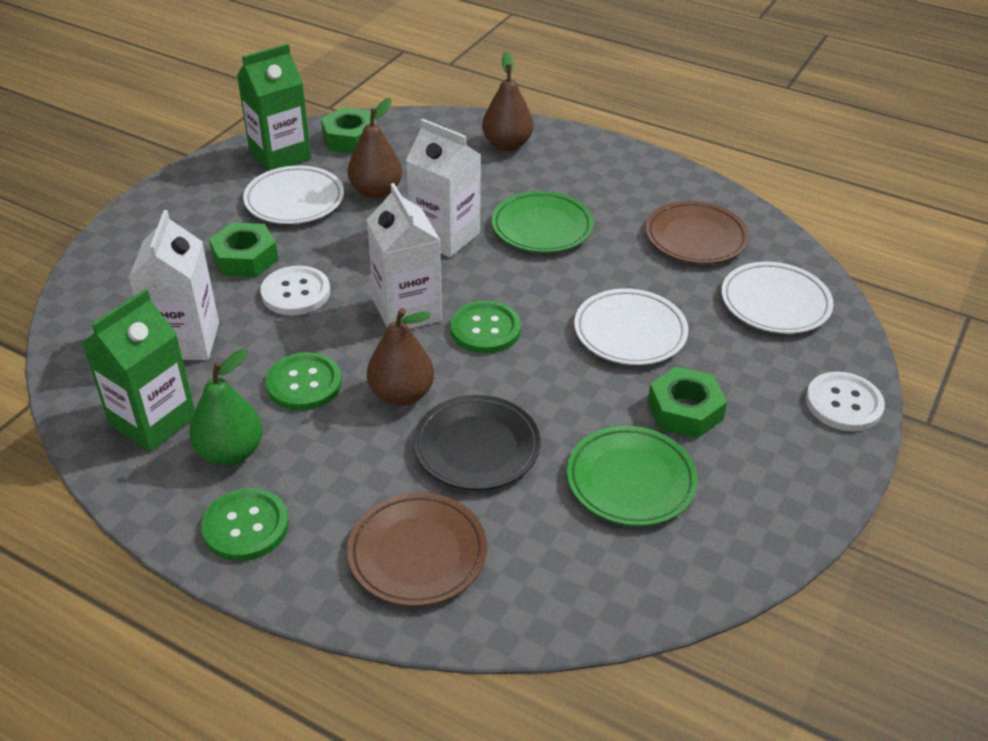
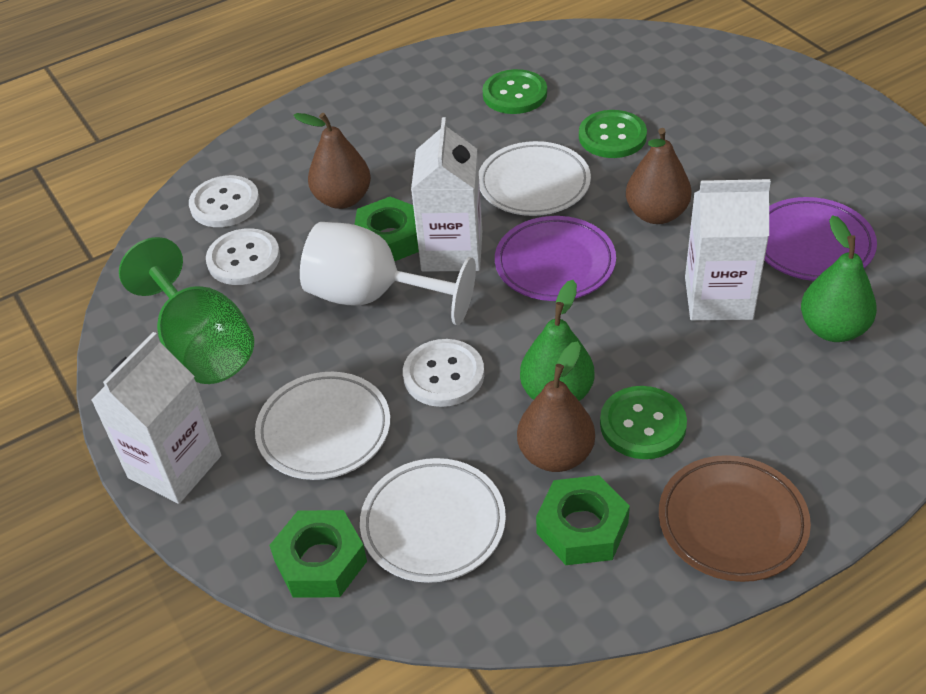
black plate: 1 -> 0
brown plate: 2 -> 1
green carton: 2 -> 0
green goblet: 0 -> 1
green pear: 1 -> 2
green plate: 2 -> 0
purple plate: 0 -> 2
white button: 2 -> 3
white goblet: 0 -> 1

